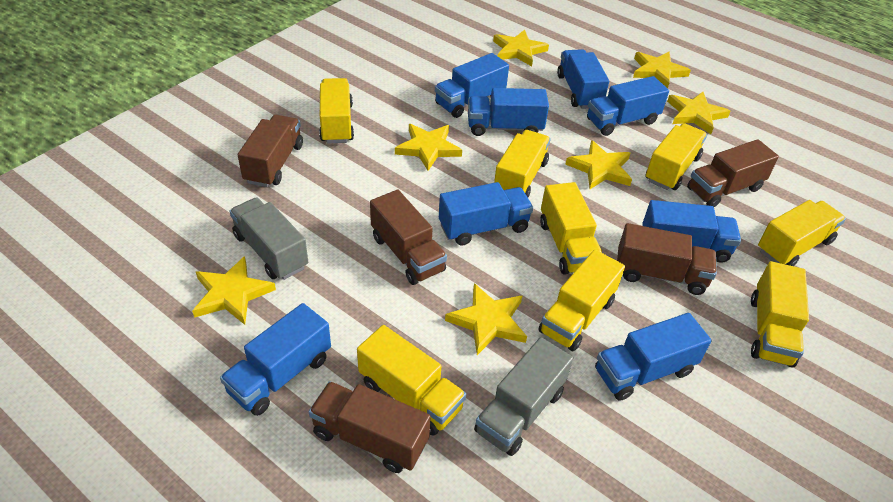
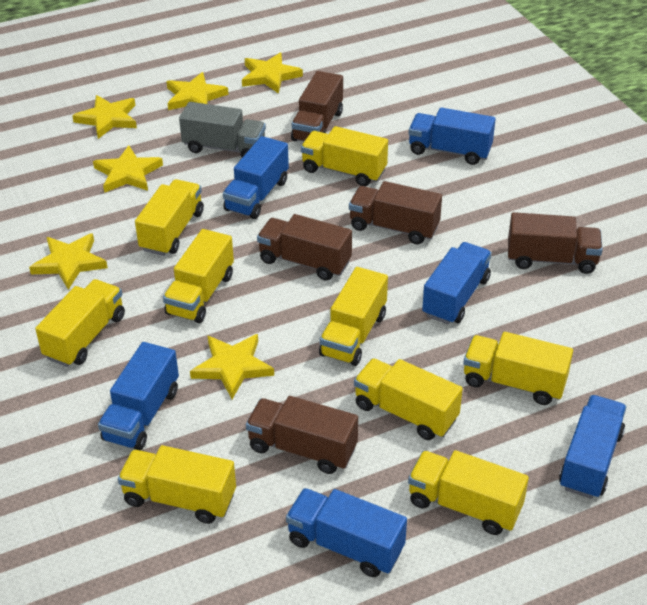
blue truck: 8 -> 6
grey truck: 2 -> 1
yellow star: 7 -> 6
yellow truck: 8 -> 9

